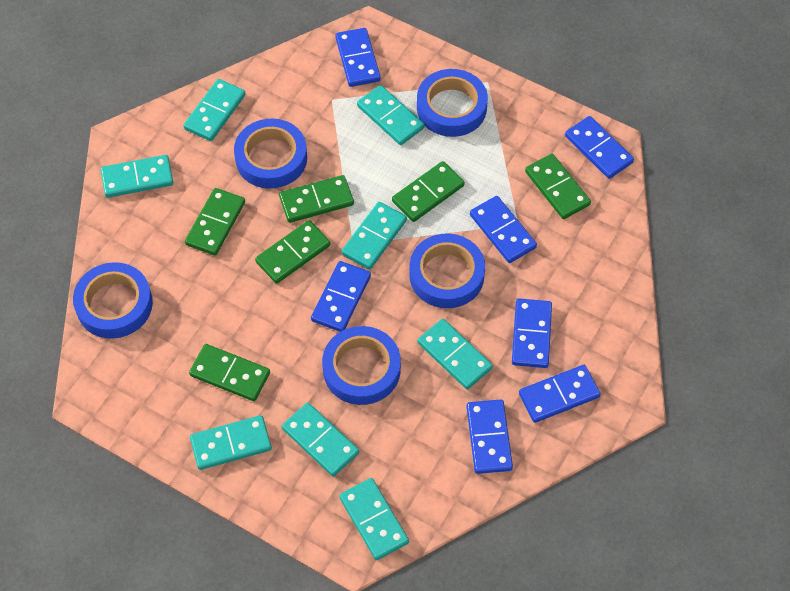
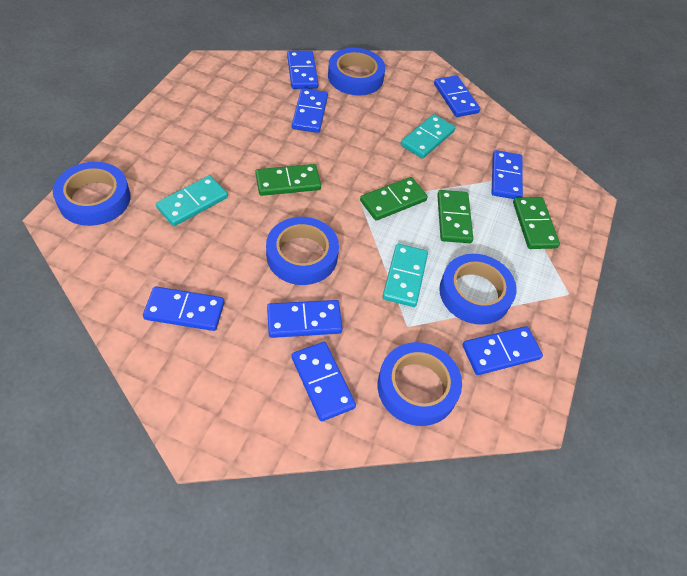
blue domino: 7 -> 8
green domino: 6 -> 4
turquoise domino: 8 -> 3

